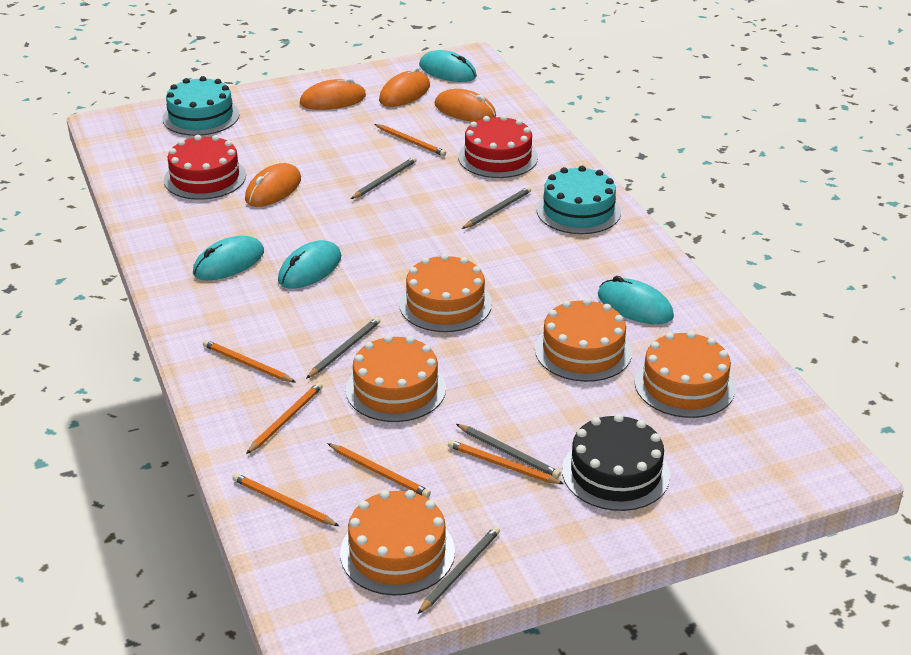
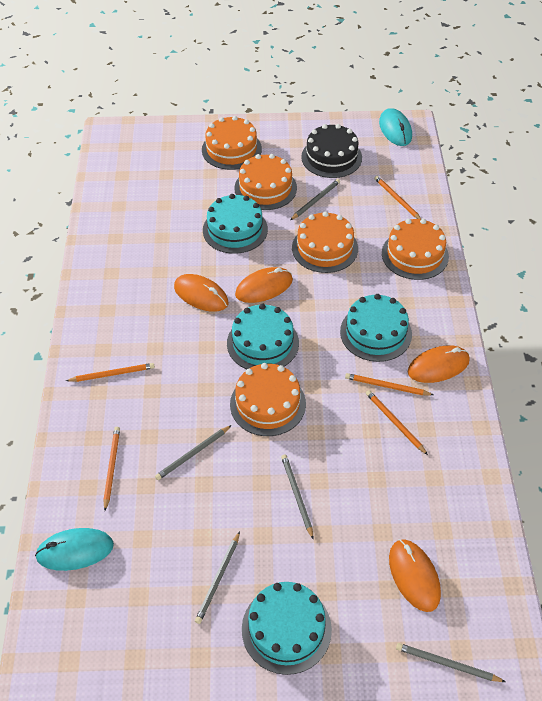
orange pencil: 6 -> 5
red cake: 2 -> 0
turquoise cake: 2 -> 4
turquoise mouse: 4 -> 2

